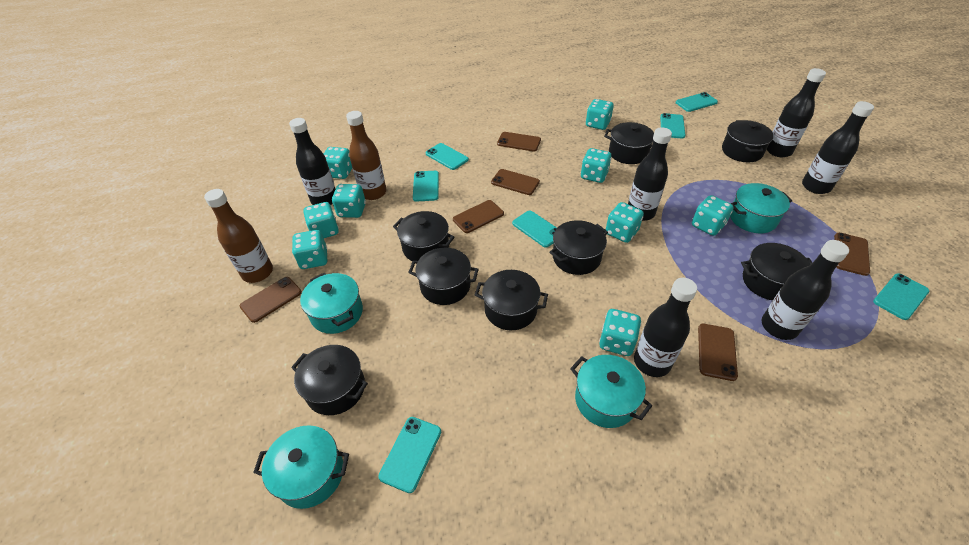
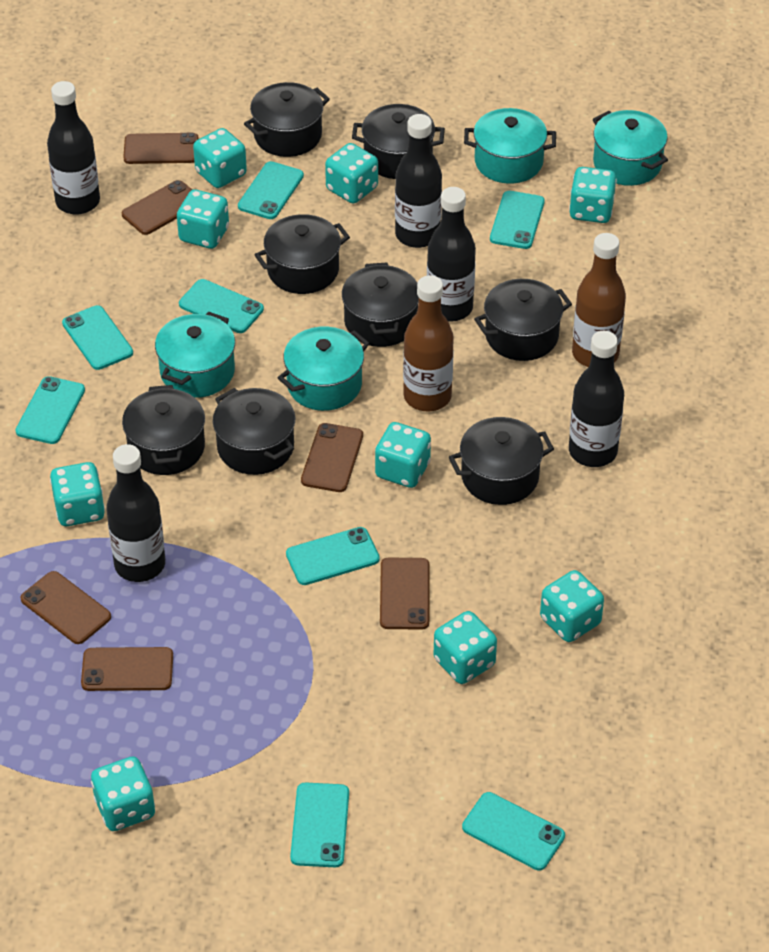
black bottle: 6 -> 5
turquoise phone: 7 -> 8

